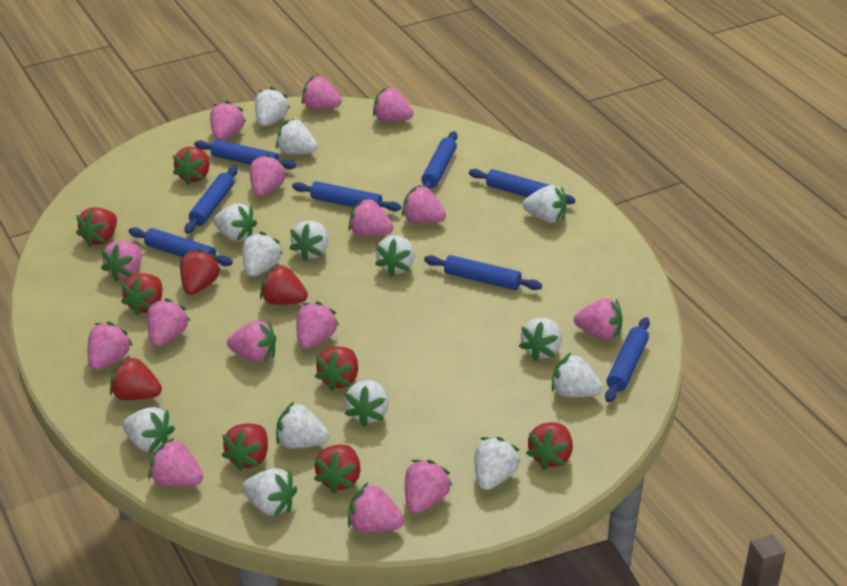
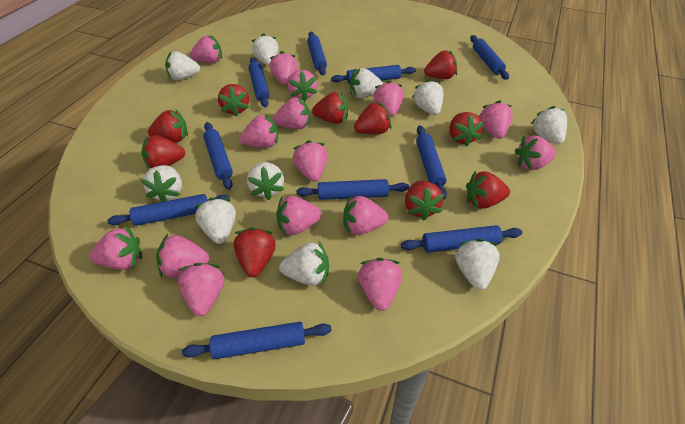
blue rolling pin: 8 -> 10
white strawberry: 14 -> 10

